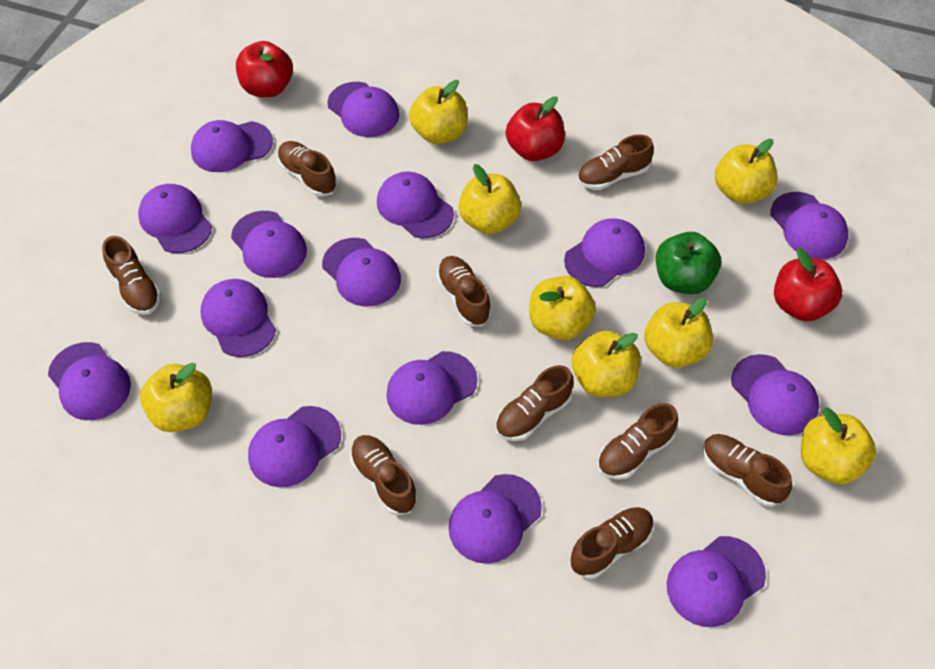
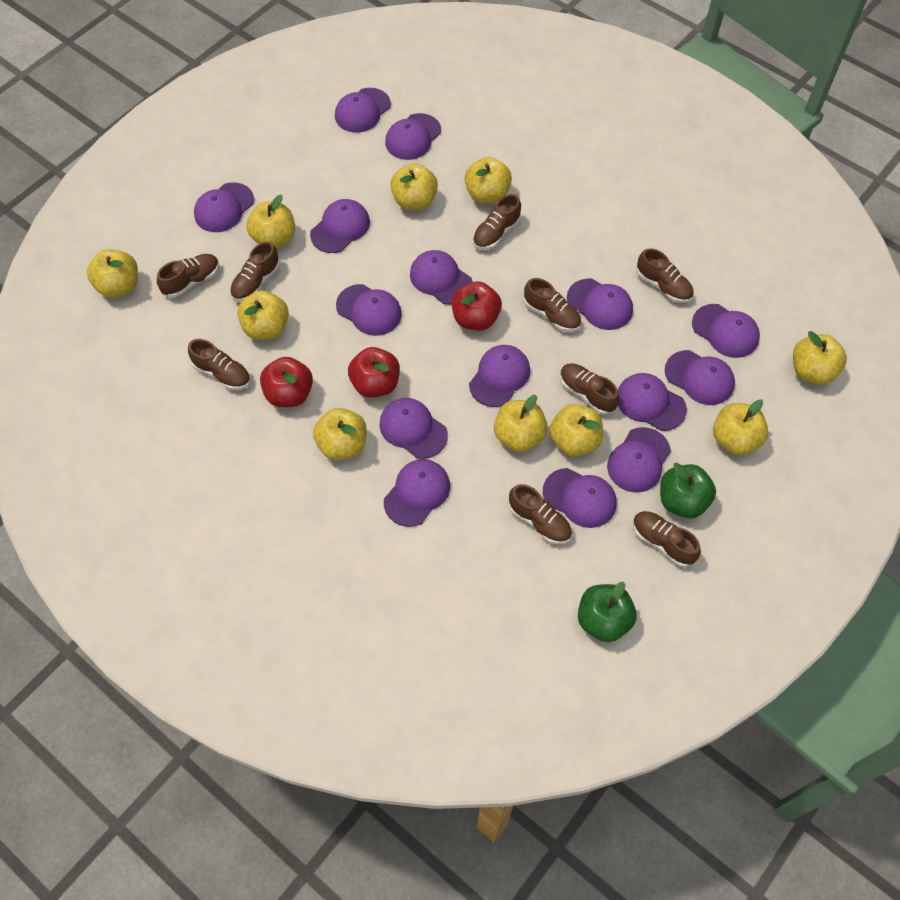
green apple: 1 -> 2
yellow apple: 8 -> 10

